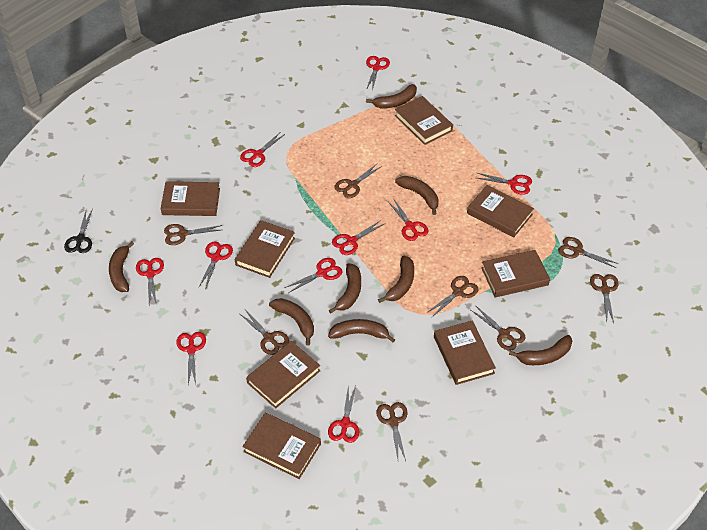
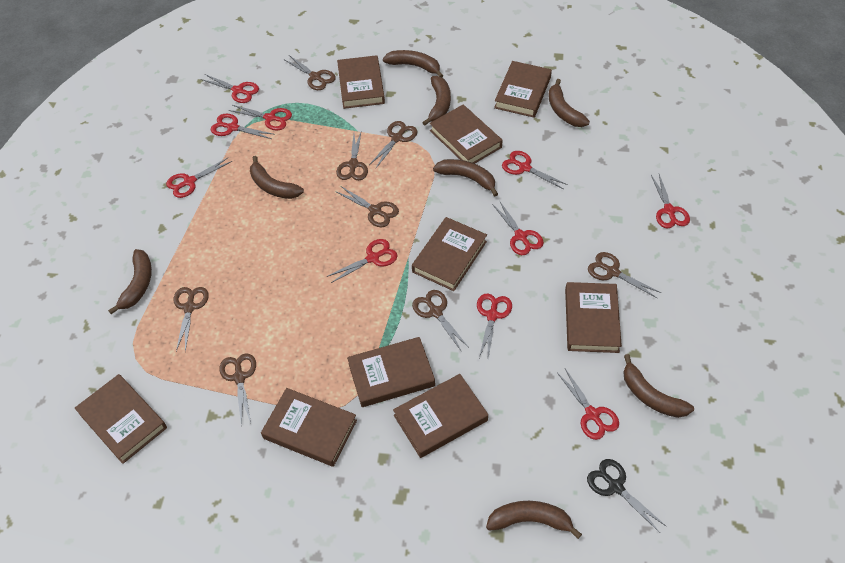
brown book: 8 -> 9

